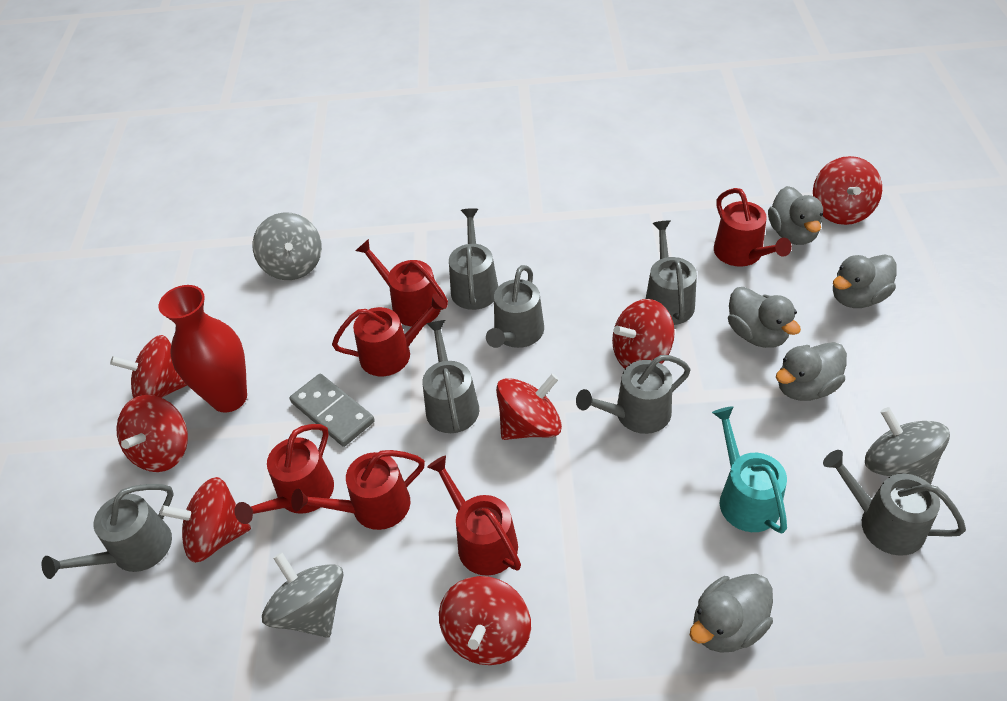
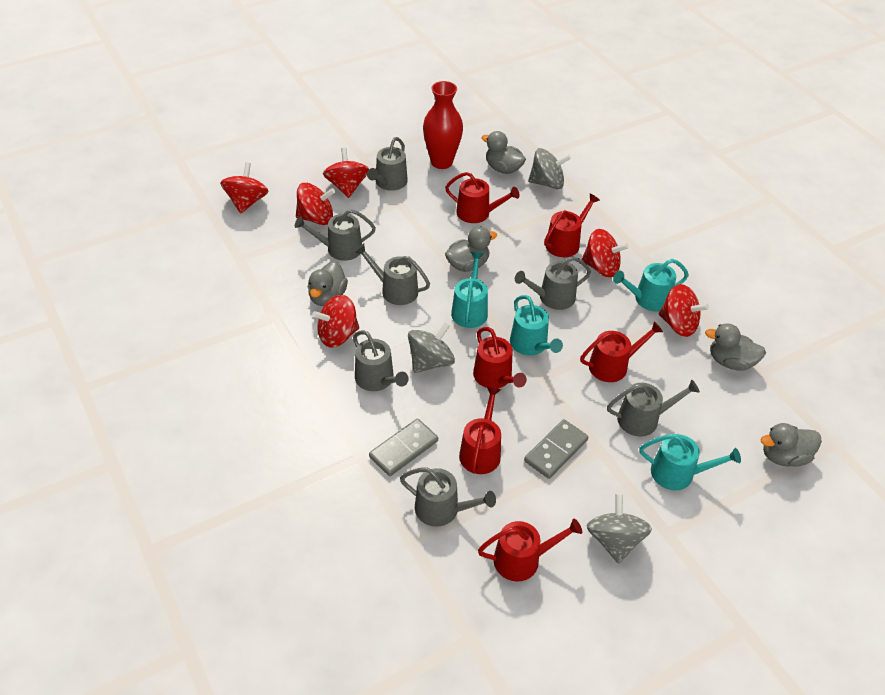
grey domino: 1 -> 2
red spinning top: 7 -> 6
turquoise watering can: 1 -> 4

